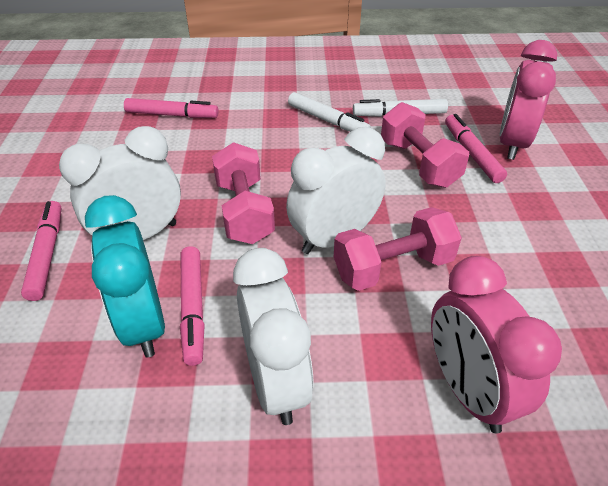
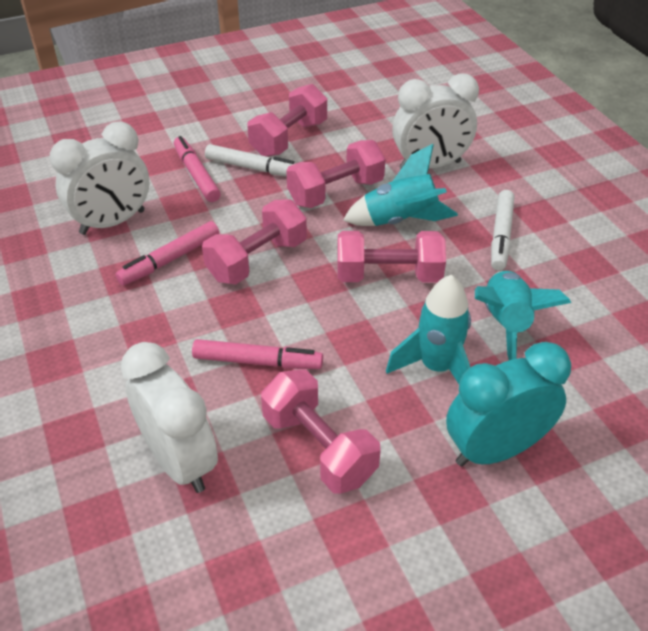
pink clock: 2 -> 0
pink dumbbell: 3 -> 5
pink marker: 4 -> 3
turquoise rocket: 0 -> 3

